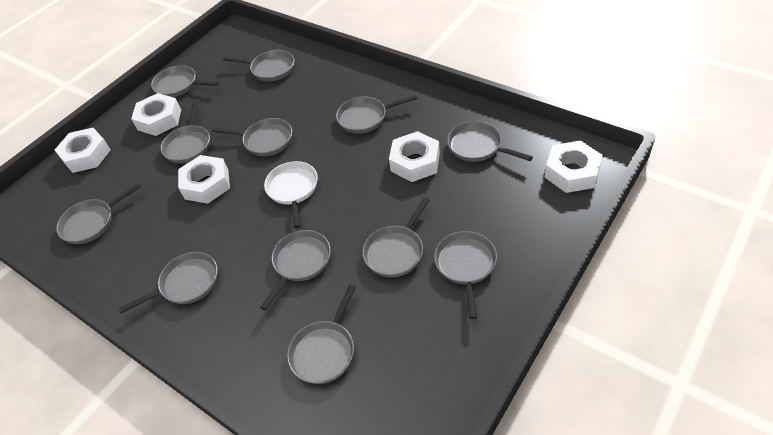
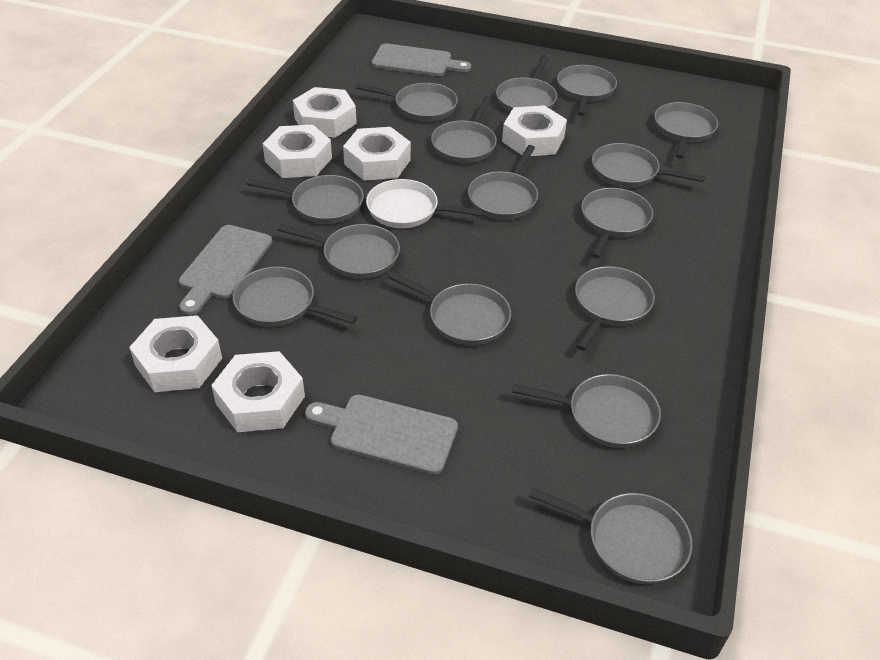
grey cutting board: 0 -> 3
grey pan: 12 -> 15
white nut: 5 -> 6

